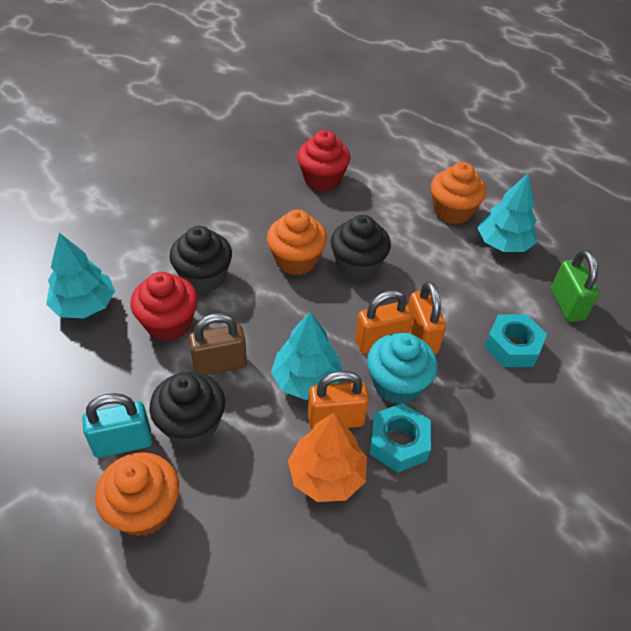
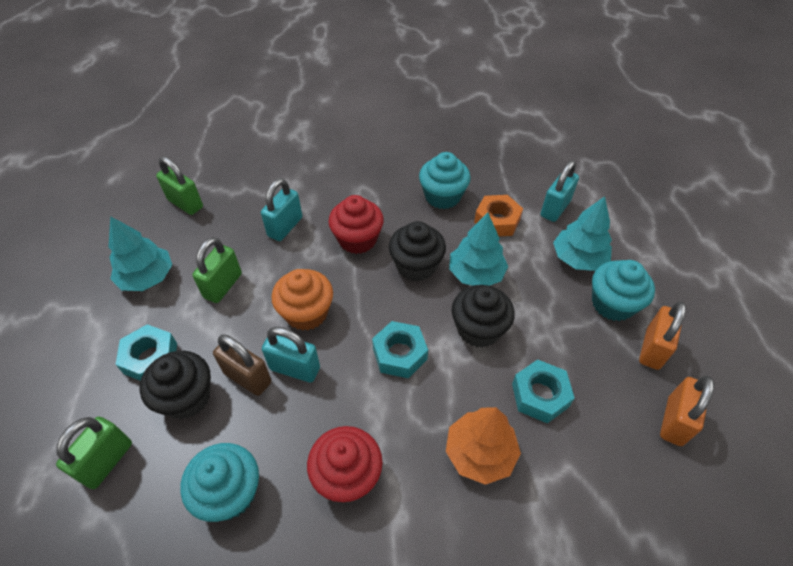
green padlock: 1 -> 3
orange cupcake: 3 -> 1
orange nut: 0 -> 1
orange padlock: 3 -> 2
turquoise cupcake: 1 -> 3
turquoise nut: 2 -> 3
turquoise padlock: 1 -> 3

